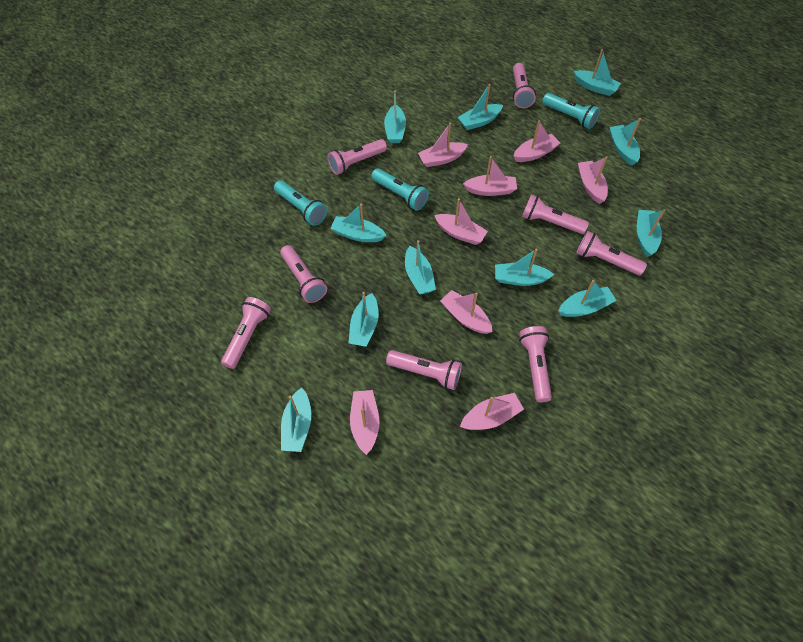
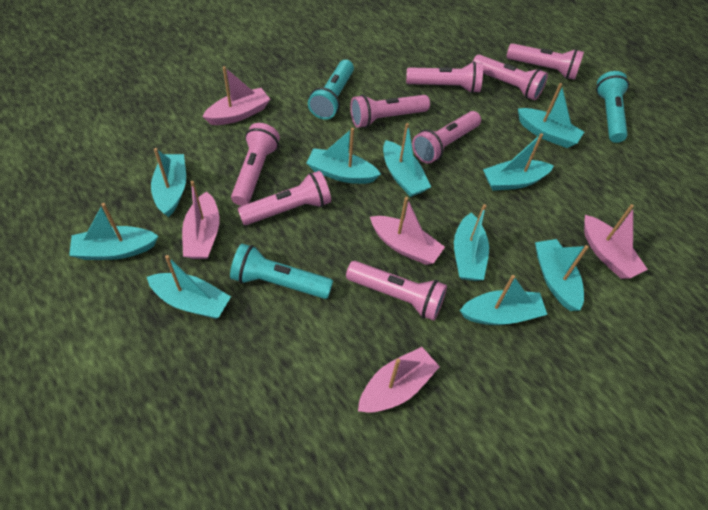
pink boat: 8 -> 5
turquoise boat: 11 -> 10

